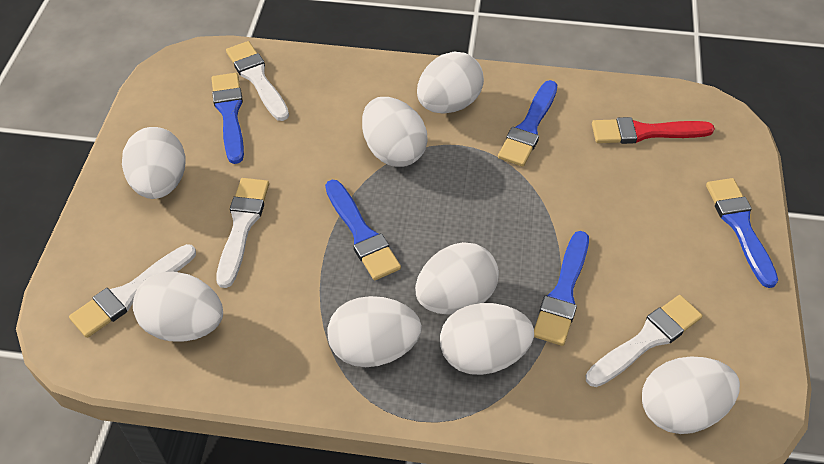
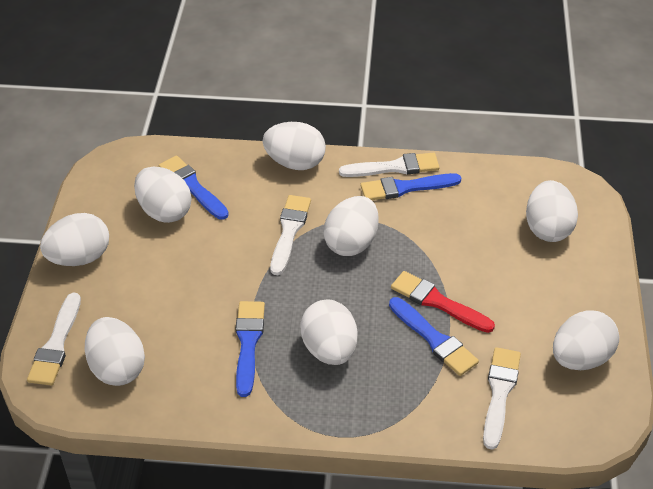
blue brush: 5 -> 4

